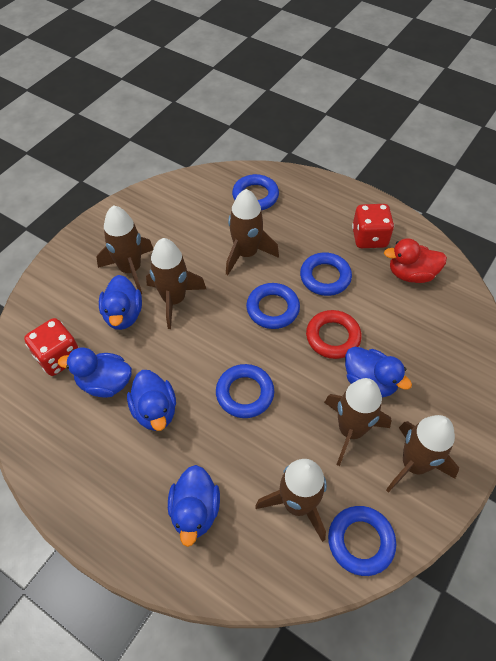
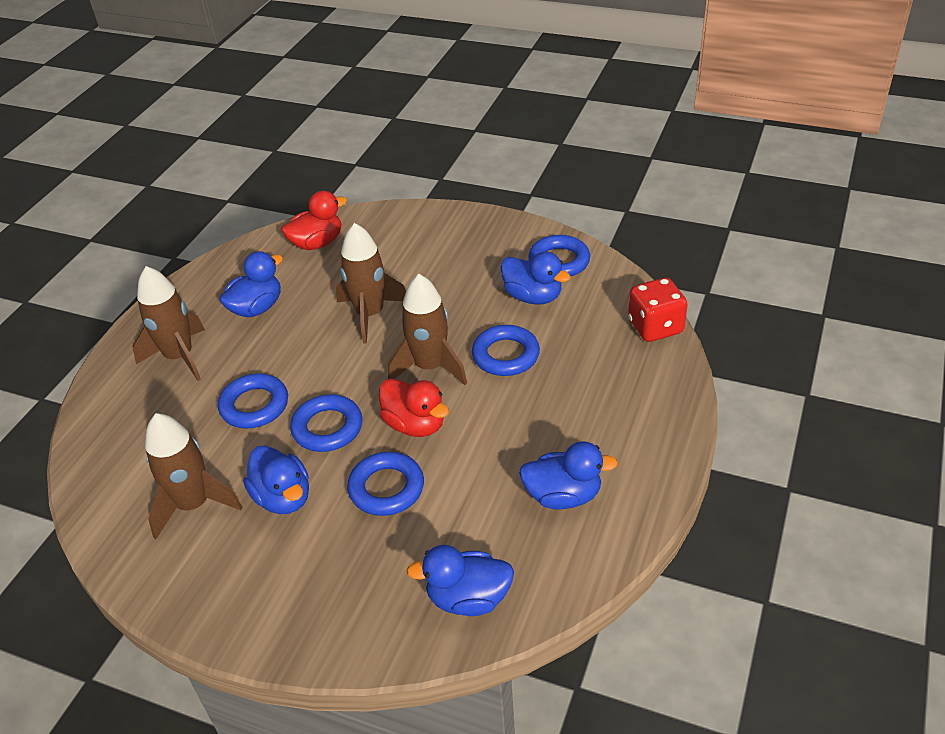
brown rocket: 6 -> 4
red dice: 2 -> 1
red duck: 1 -> 2
red ring: 1 -> 0

